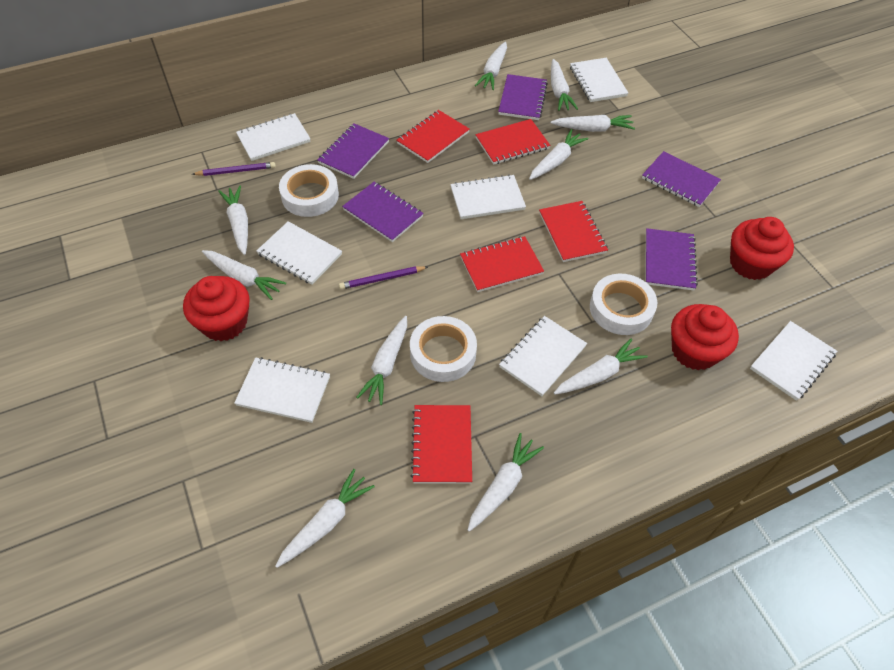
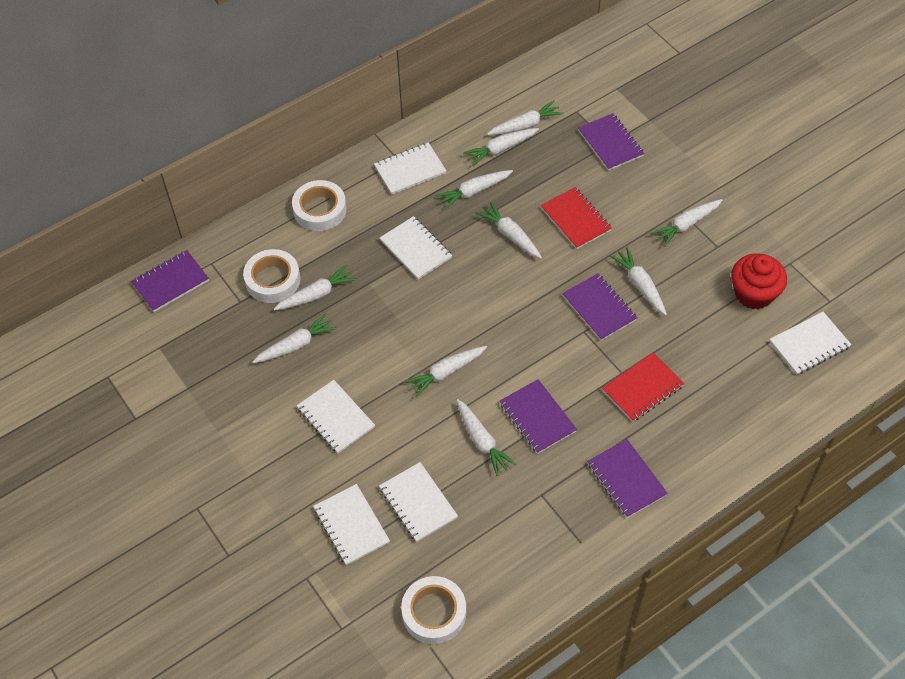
purple pencil: 2 -> 0
red cupcake: 3 -> 1
red notebook: 5 -> 2
white notebook: 7 -> 6

